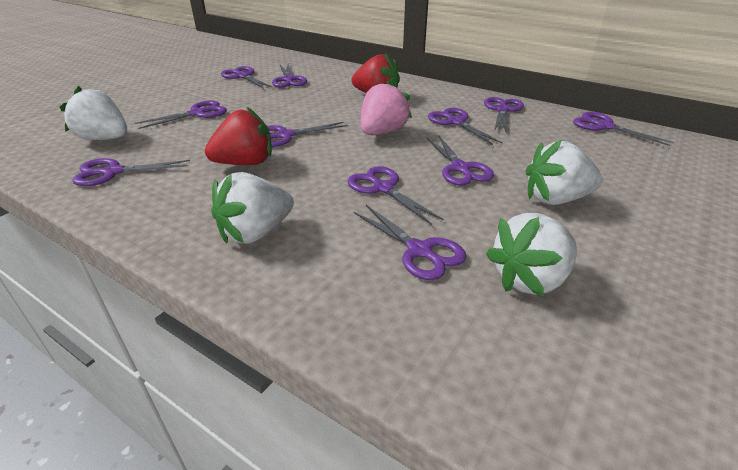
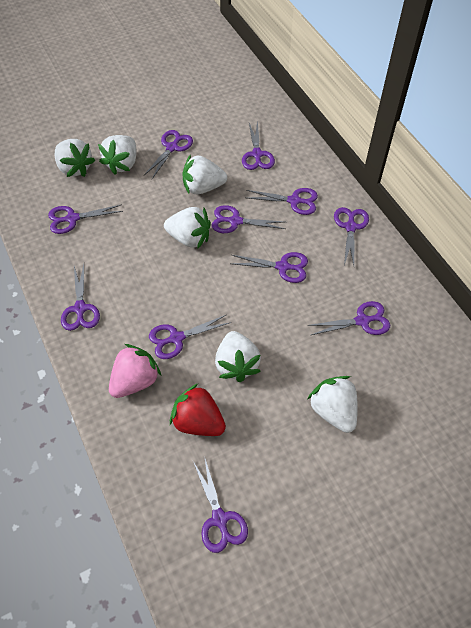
red strawberry: 2 -> 1
white strawberry: 4 -> 6

